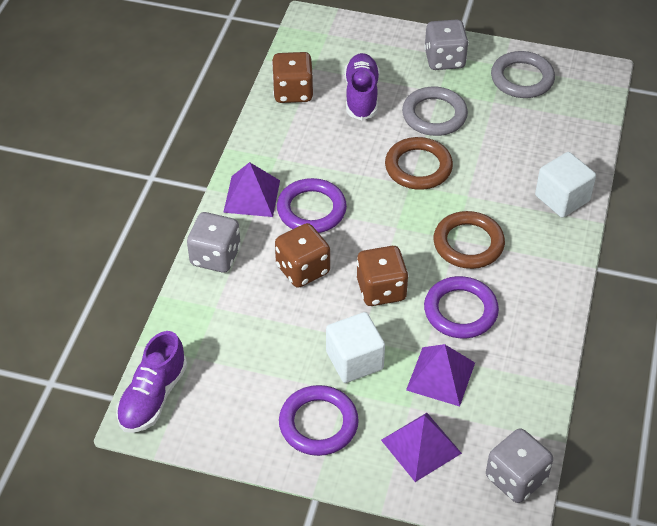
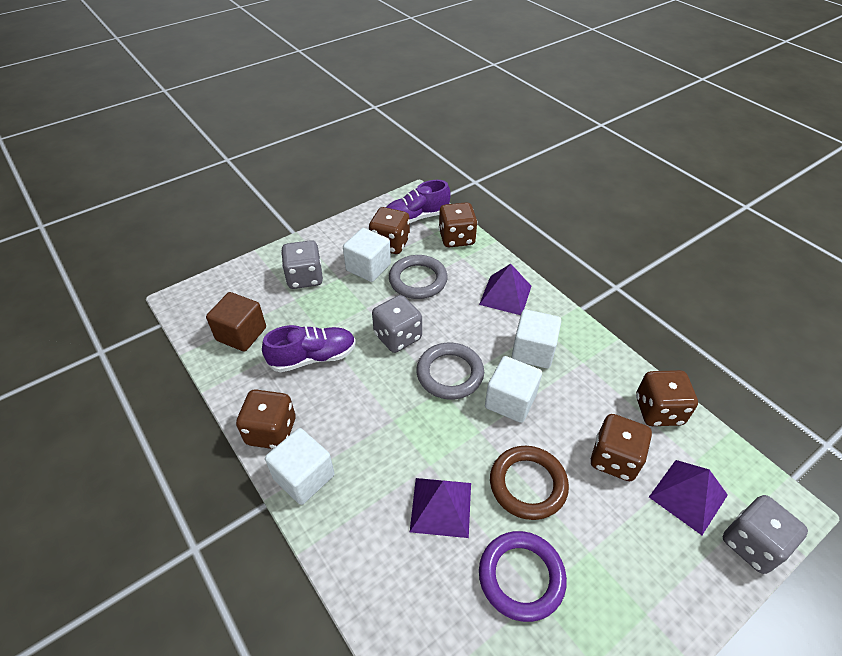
brown cube: 0 -> 1
brown dice: 3 -> 5
brown ring: 2 -> 1
purple ring: 3 -> 1
white cube: 2 -> 4

